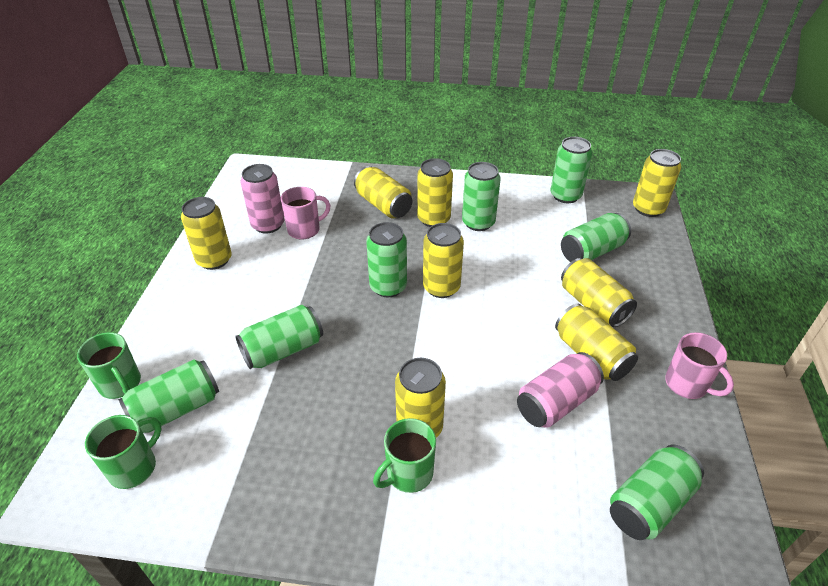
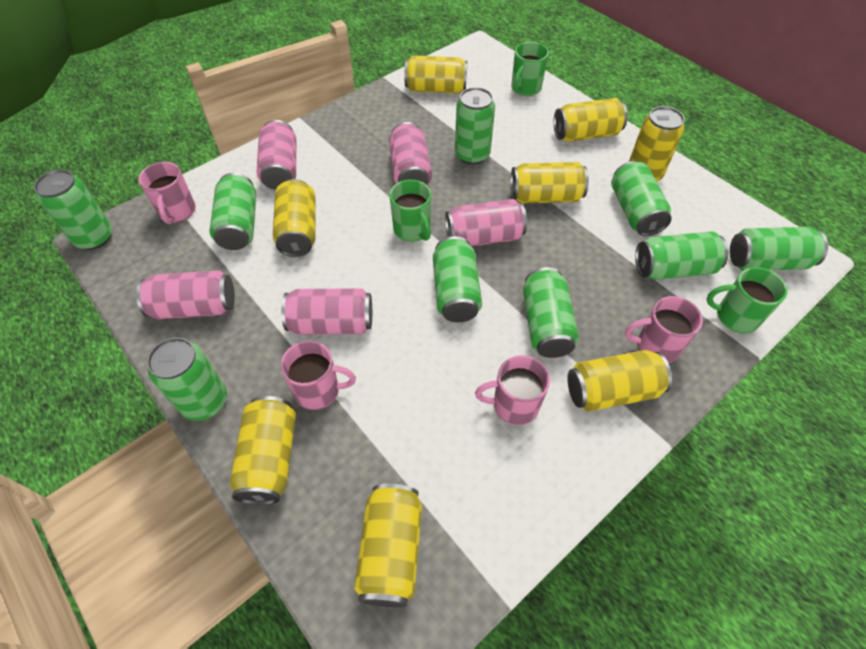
green can: 7 -> 9
pink can: 2 -> 5
pink mug: 2 -> 4

